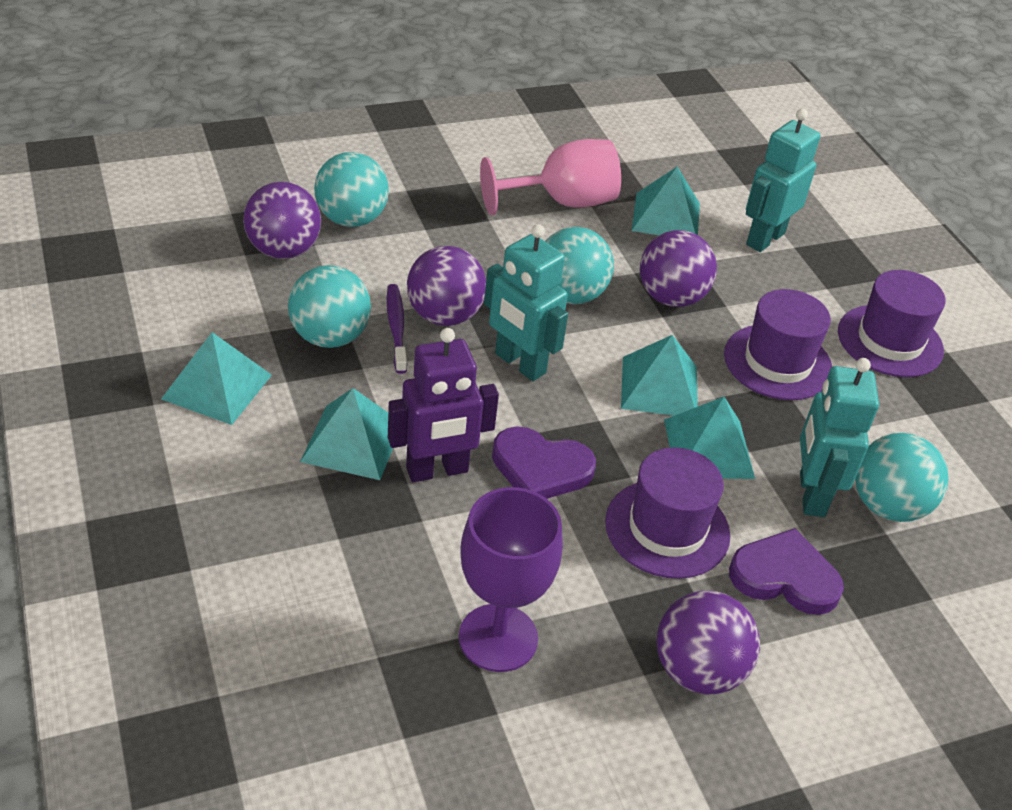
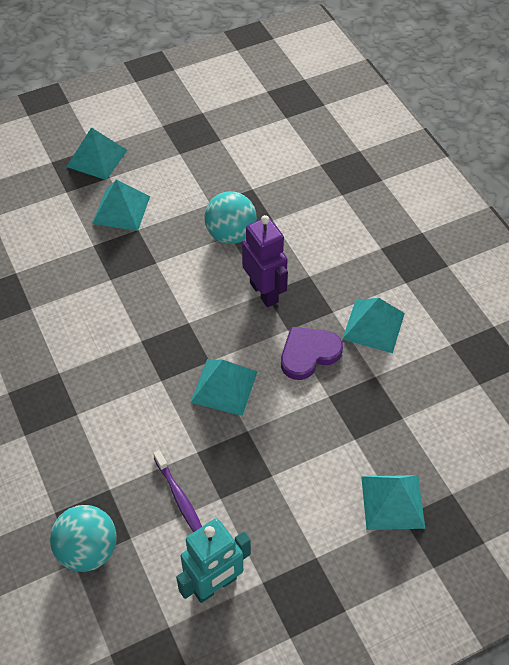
pink goblet: 1 -> 0
purple ball: 4 -> 0
purple goblet: 1 -> 0
purple hat: 3 -> 0
purple heart: 2 -> 1
turquoise ball: 4 -> 2
turquoise robot: 3 -> 1

